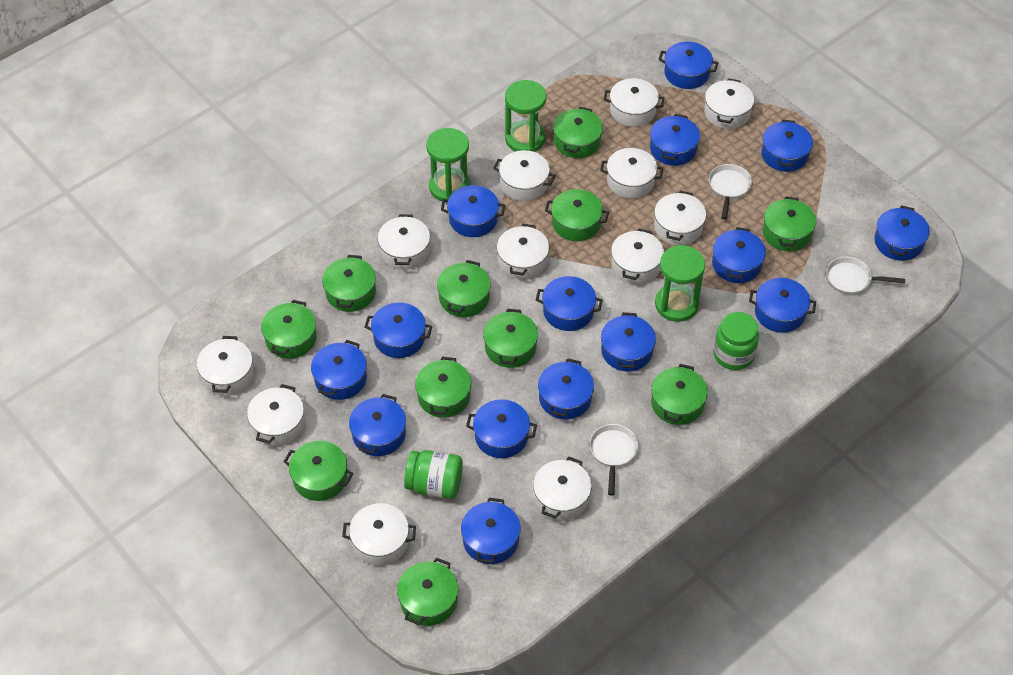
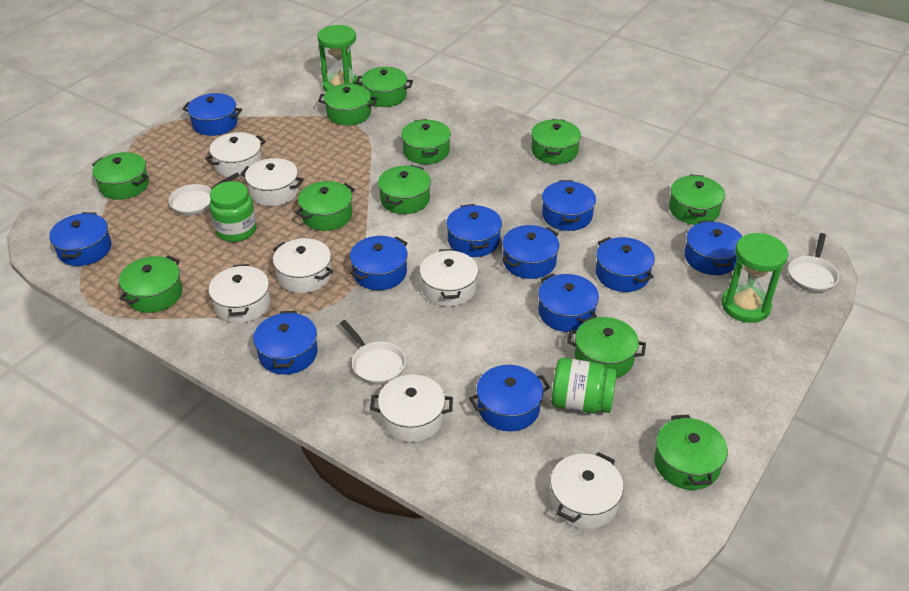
blue pot: 15 -> 11
green hourglass: 3 -> 2
white pot: 12 -> 7

